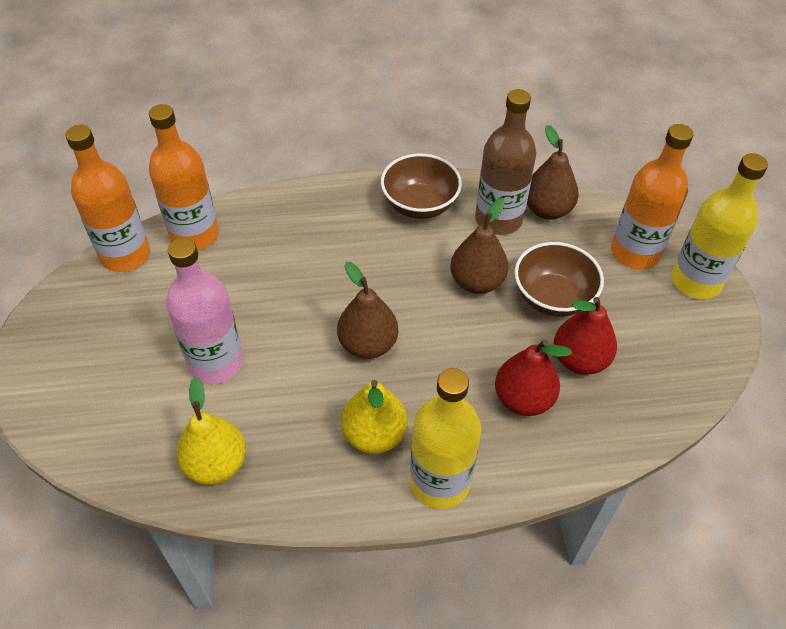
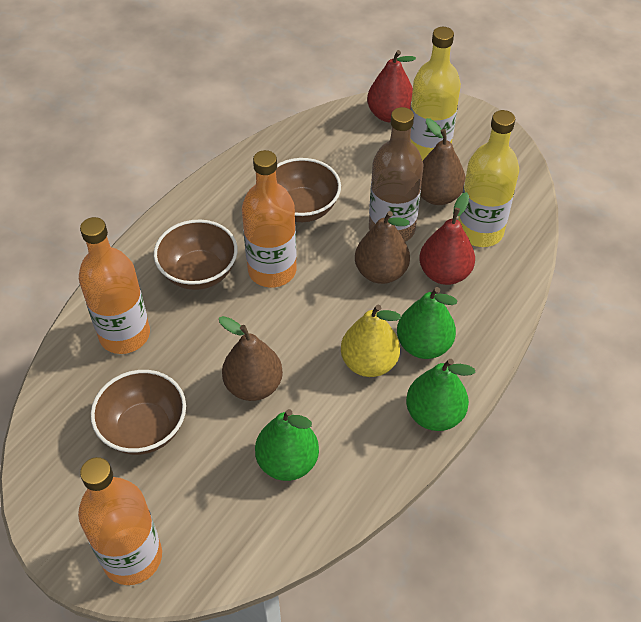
brown bowl: 2 -> 3
green pear: 0 -> 3
pink bottle: 1 -> 0
yellow pear: 2 -> 1

